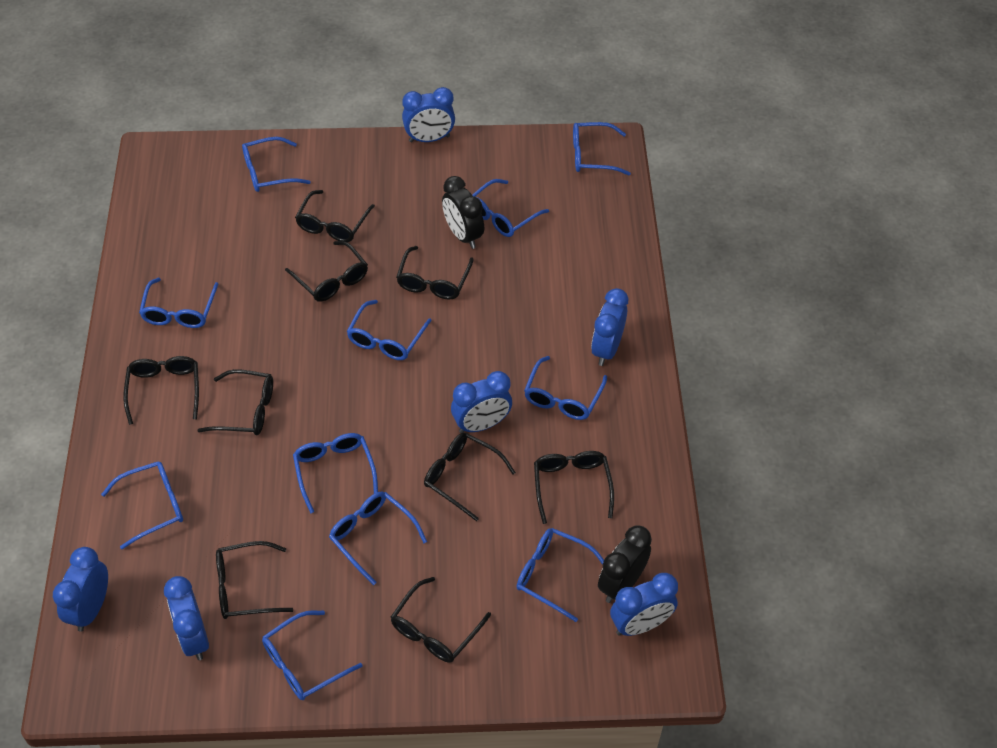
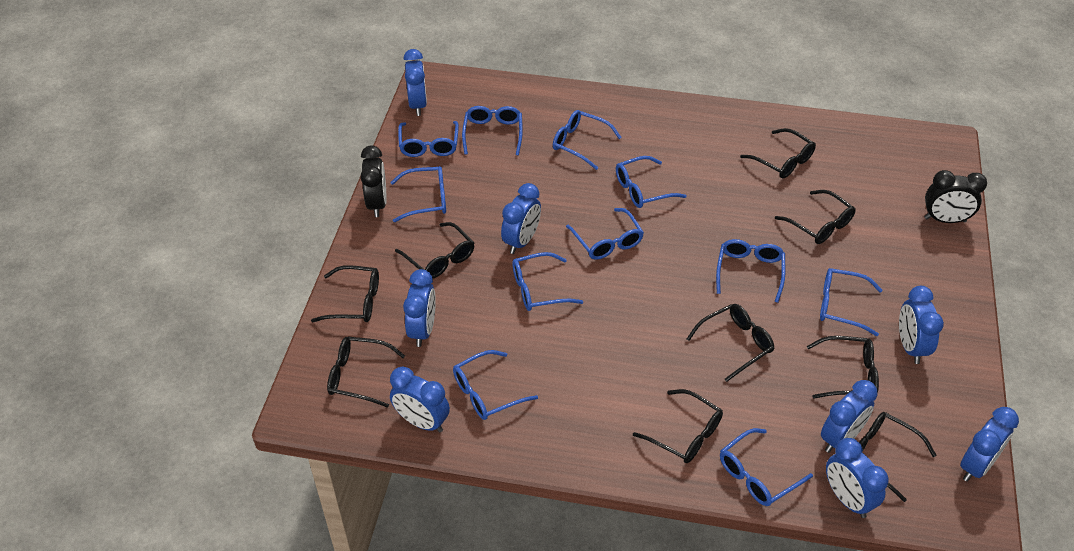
blue clock: 6 -> 8

